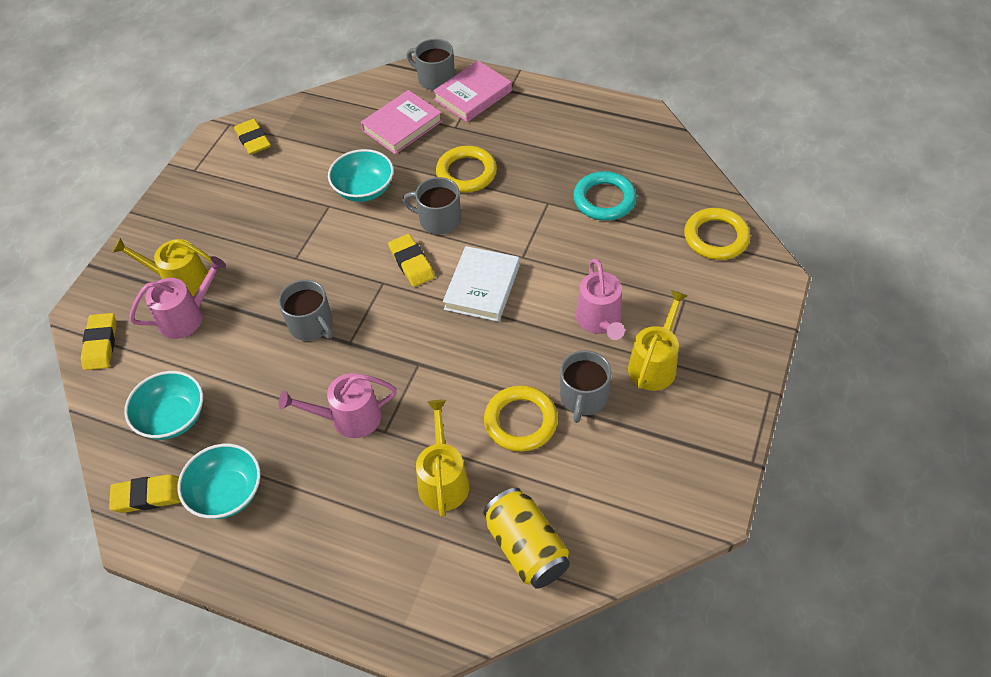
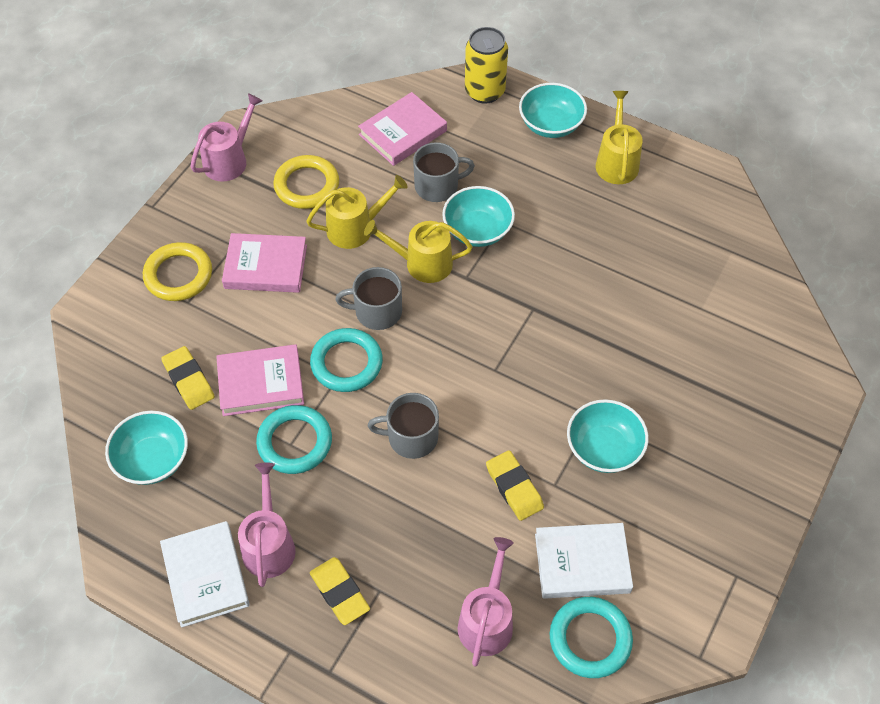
grey mug: 4 -> 3
pink book: 2 -> 3
turquoise bowl: 3 -> 4
turquoise ring: 1 -> 3
white book: 1 -> 2
yellow eraser: 4 -> 3
yellow ring: 3 -> 2

